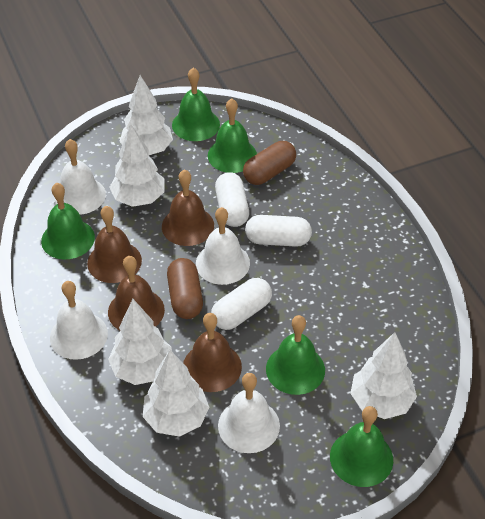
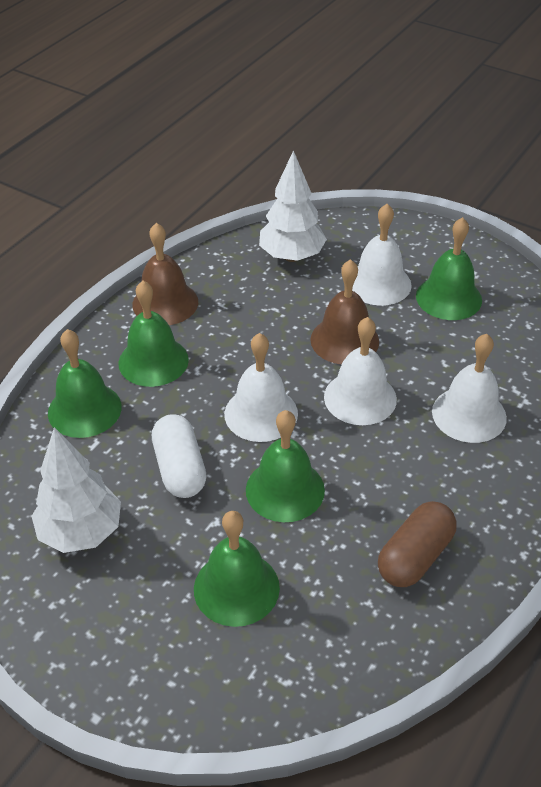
brown bell: 4 -> 2
brown capsule: 2 -> 1
white capsule: 3 -> 1
white tree: 5 -> 2

